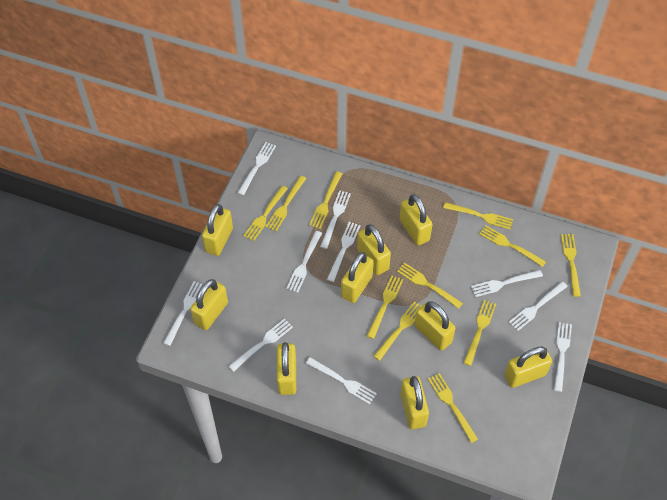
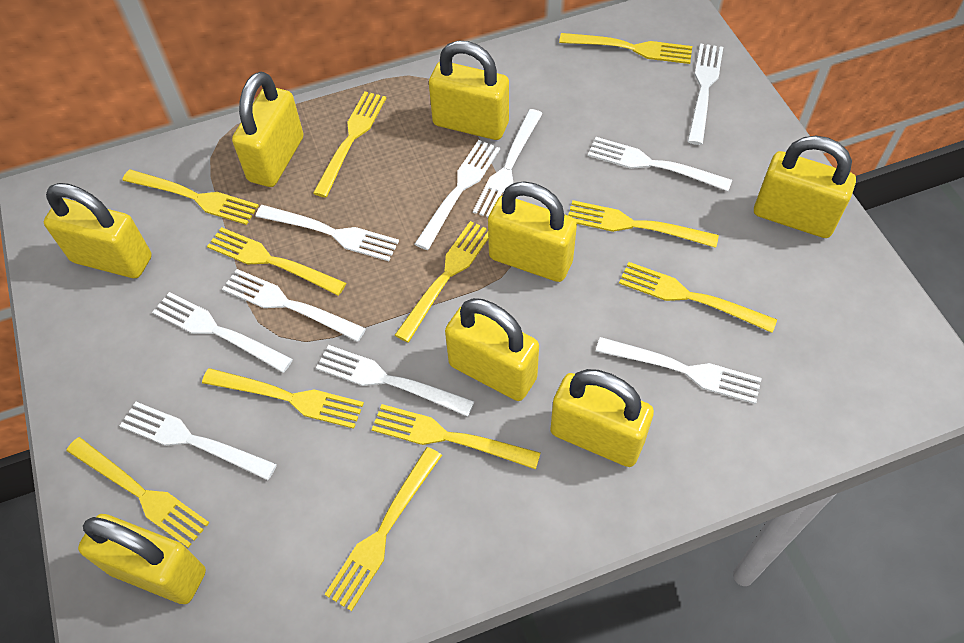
yellow padlock: 9 -> 8

